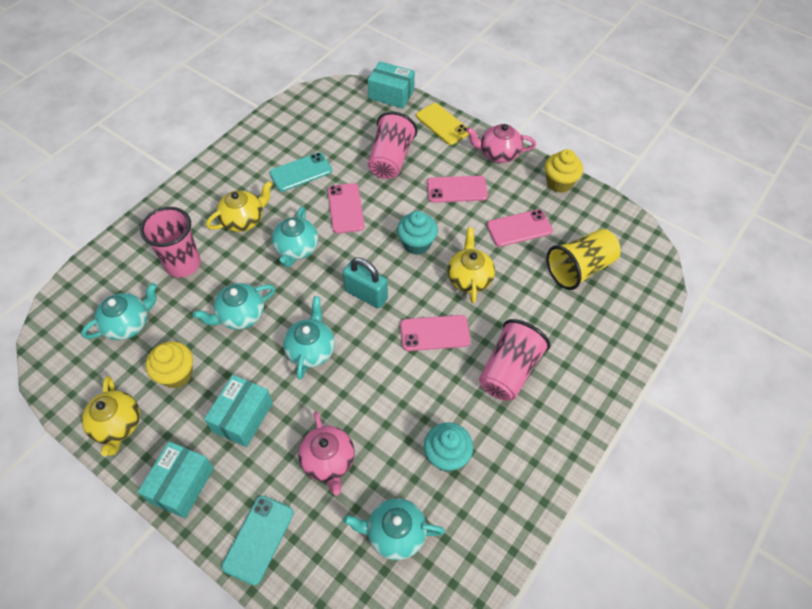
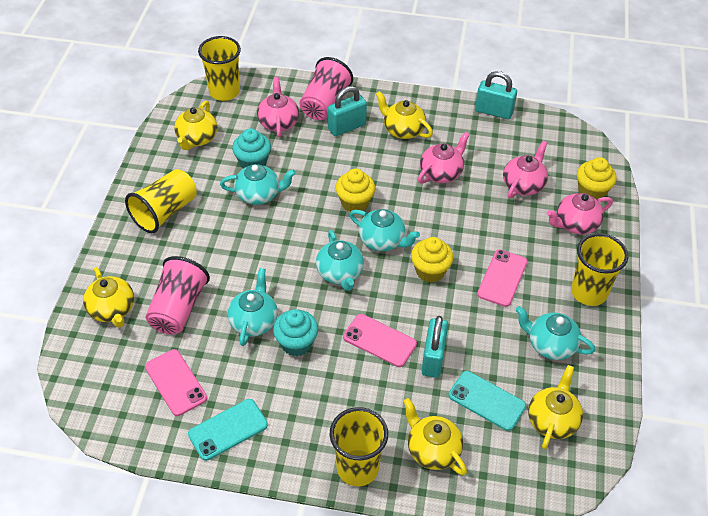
pink cup: 3 -> 2
pink phone: 4 -> 3
pink teapot: 2 -> 4
turquoise box: 3 -> 0
turquoise padlock: 1 -> 3
yellow cup: 1 -> 4
yellow cupcake: 2 -> 3
yellow phone: 1 -> 0
yellow teapot: 3 -> 5

